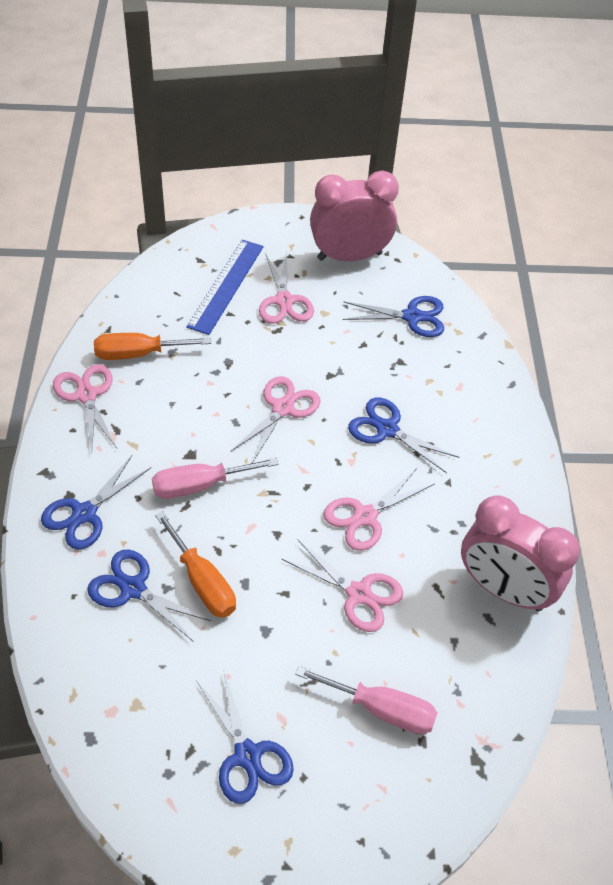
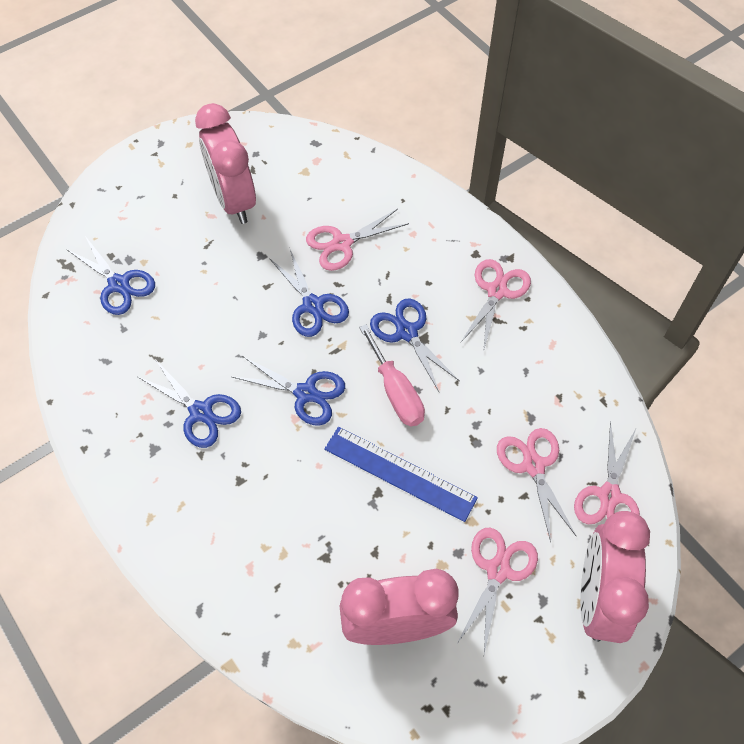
orange screwdriver: 2 -> 0
pink clock: 2 -> 3
pink screwdriver: 2 -> 1

